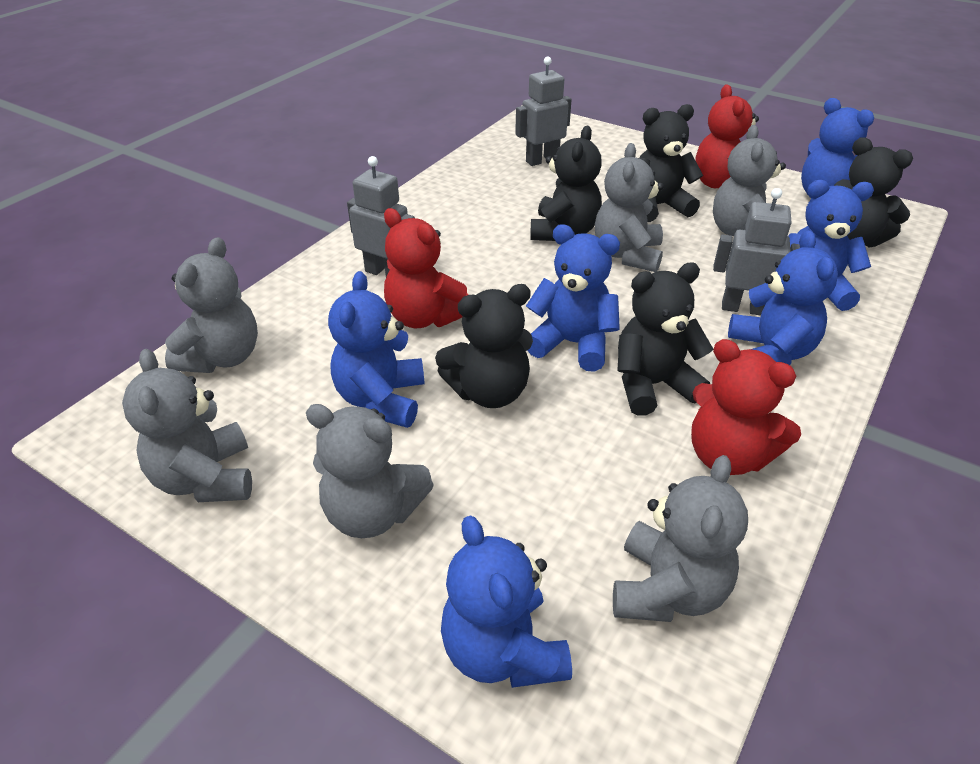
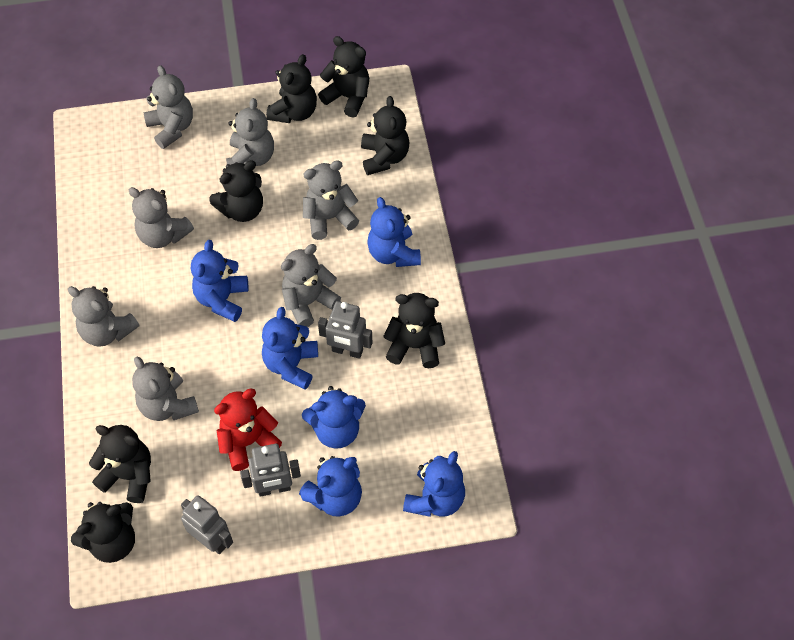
black teddy bear: 5 -> 7
grey teddy bear: 6 -> 7
red teddy bear: 3 -> 1

